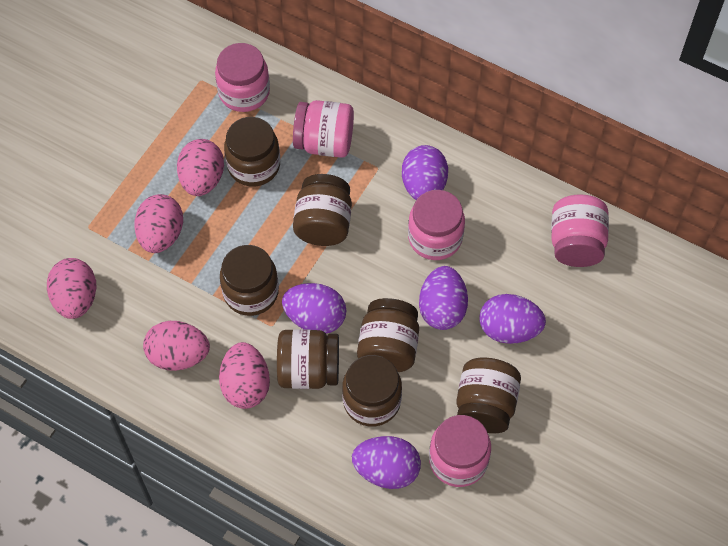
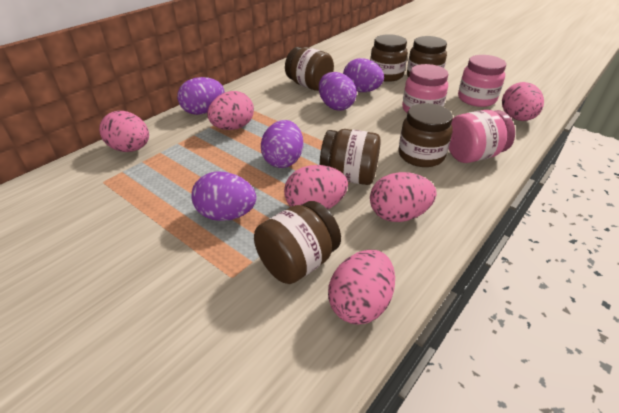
brown jar: 7 -> 6
pink egg: 5 -> 6
pink jar: 5 -> 3

